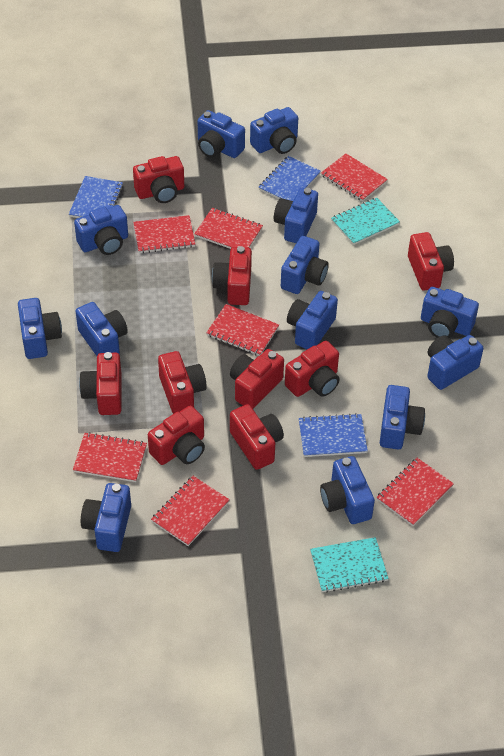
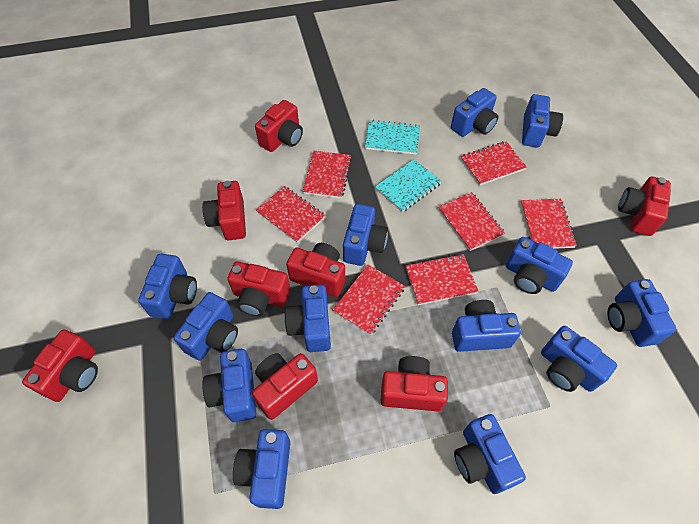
blue notebook: 3 -> 0
red camera: 9 -> 8

